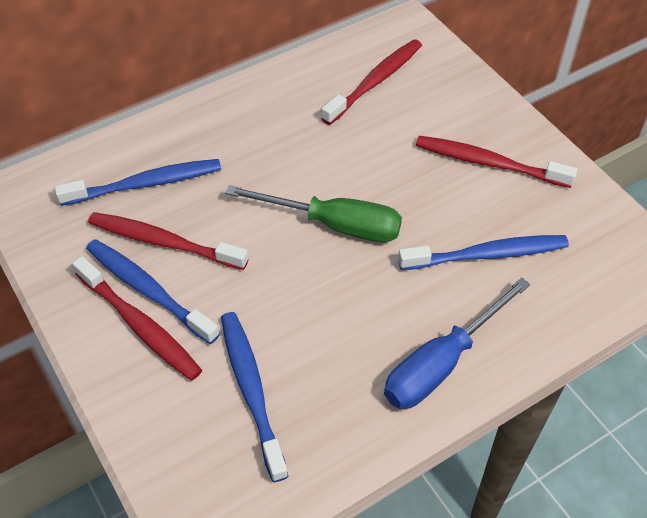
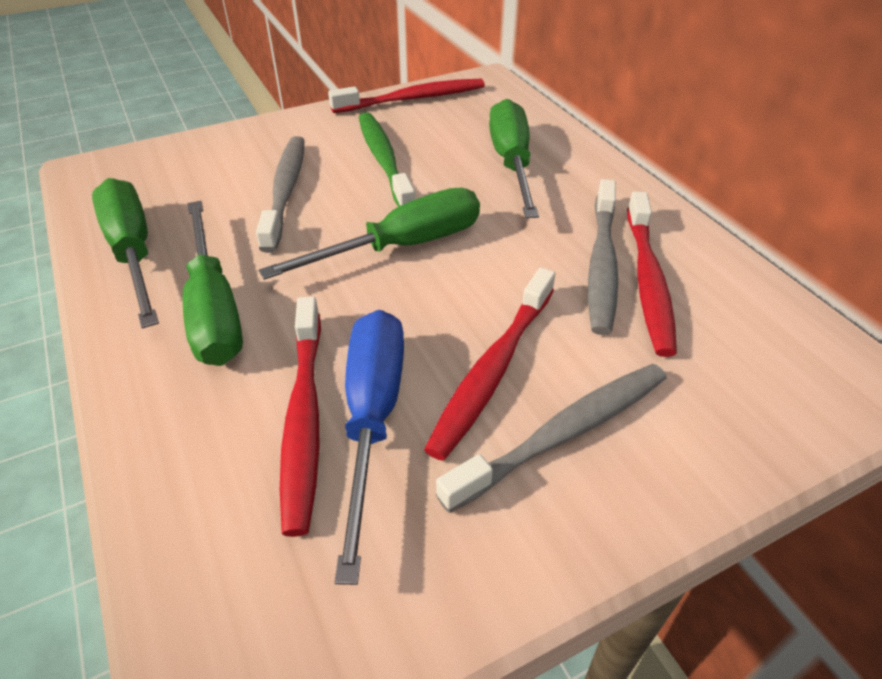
blue toothbrush: 4 -> 0
green screwdriver: 1 -> 4
green toothbrush: 0 -> 1
grey toothbrush: 0 -> 3

